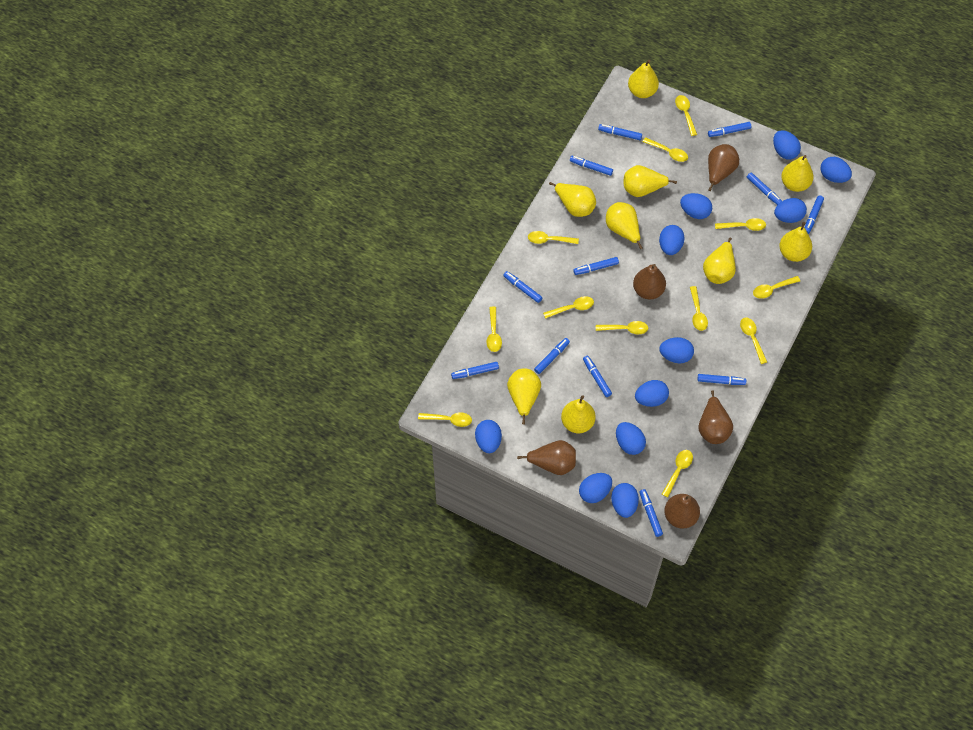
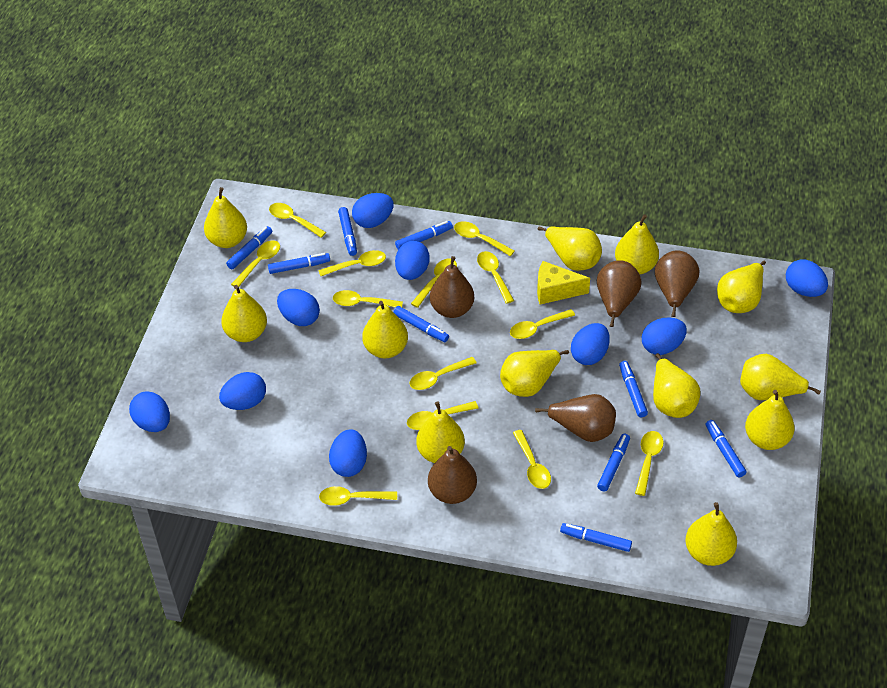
blue egg: 11 -> 9
blue marker: 12 -> 9
yellow cheese: 0 -> 1
yellow pear: 9 -> 12
yellow spoon: 12 -> 13

